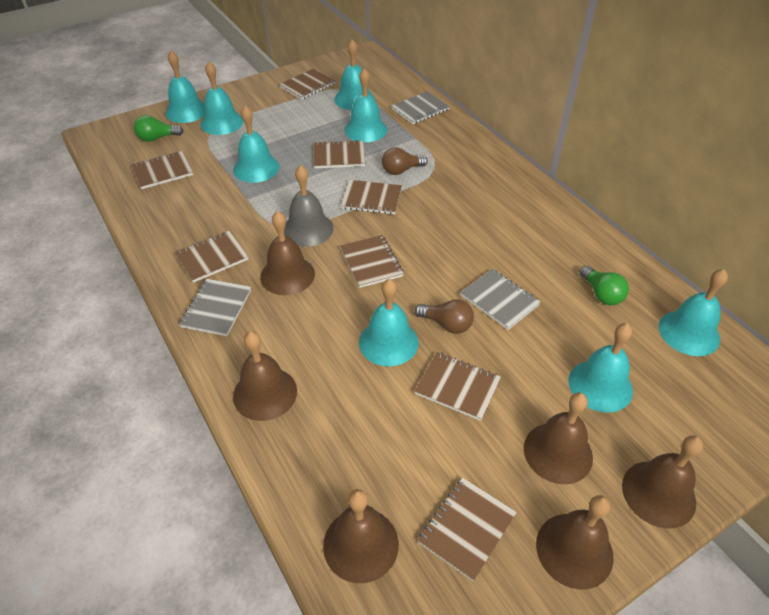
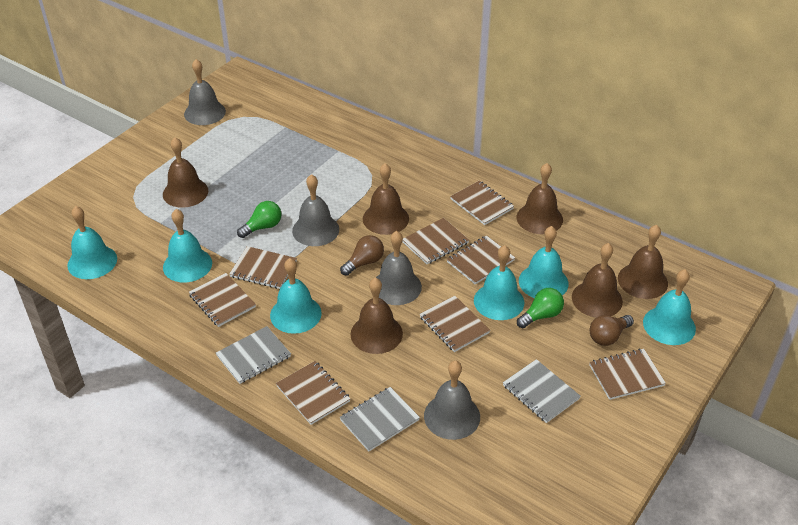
grey bell: 1 -> 4
turquoise bell: 8 -> 6

